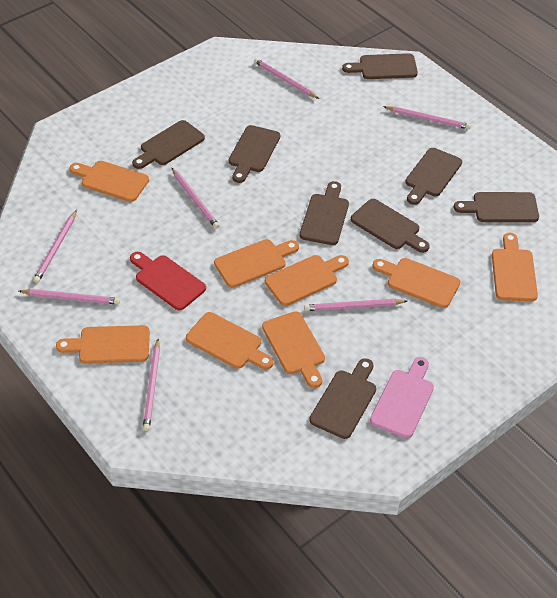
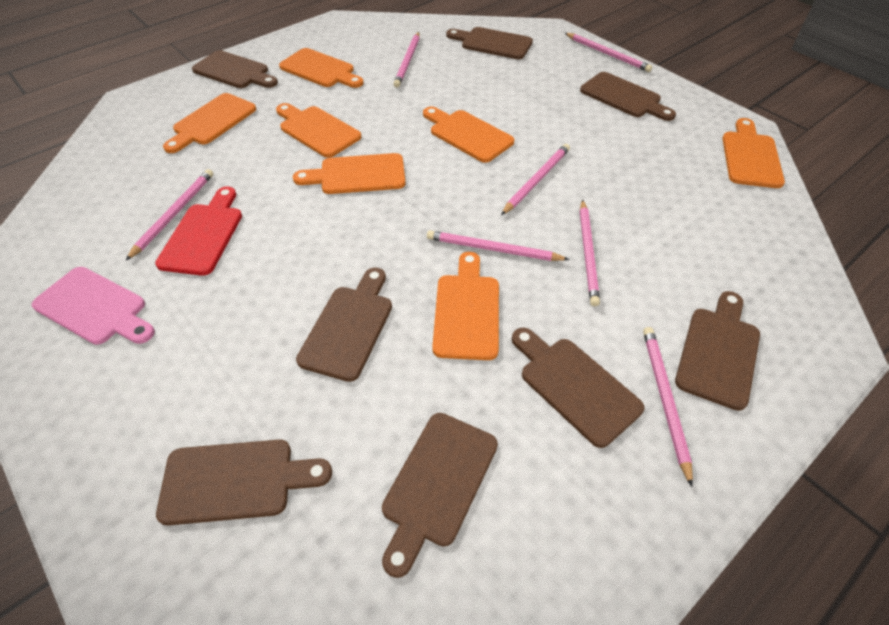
orange cutting board: 8 -> 7

